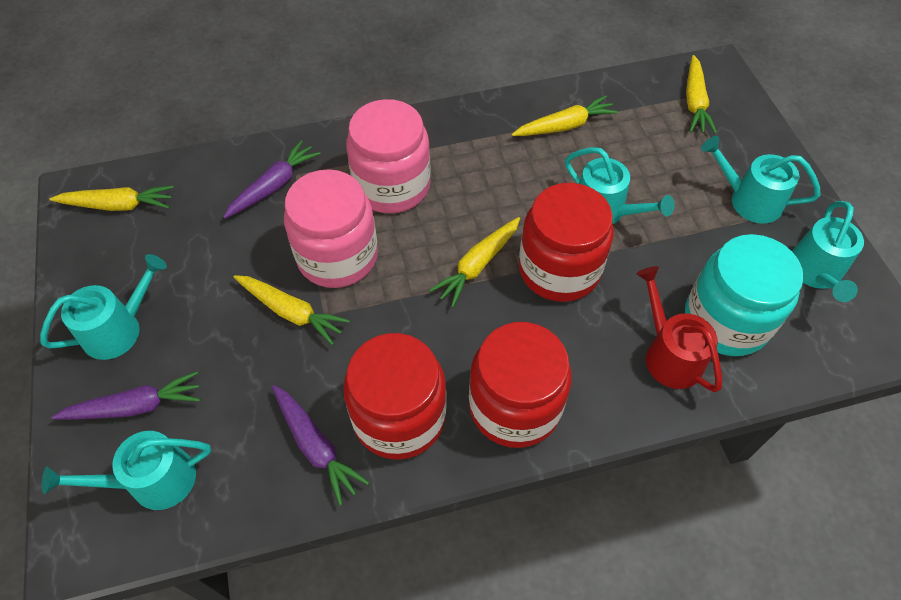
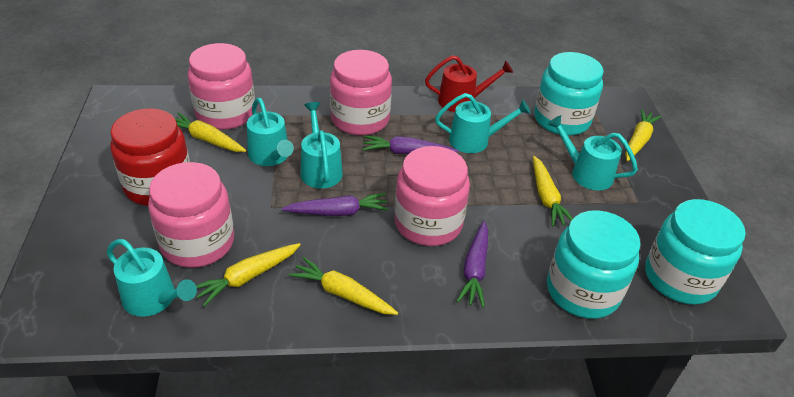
pink jar: 2 -> 4
red jar: 3 -> 1
turquoise jar: 1 -> 3

